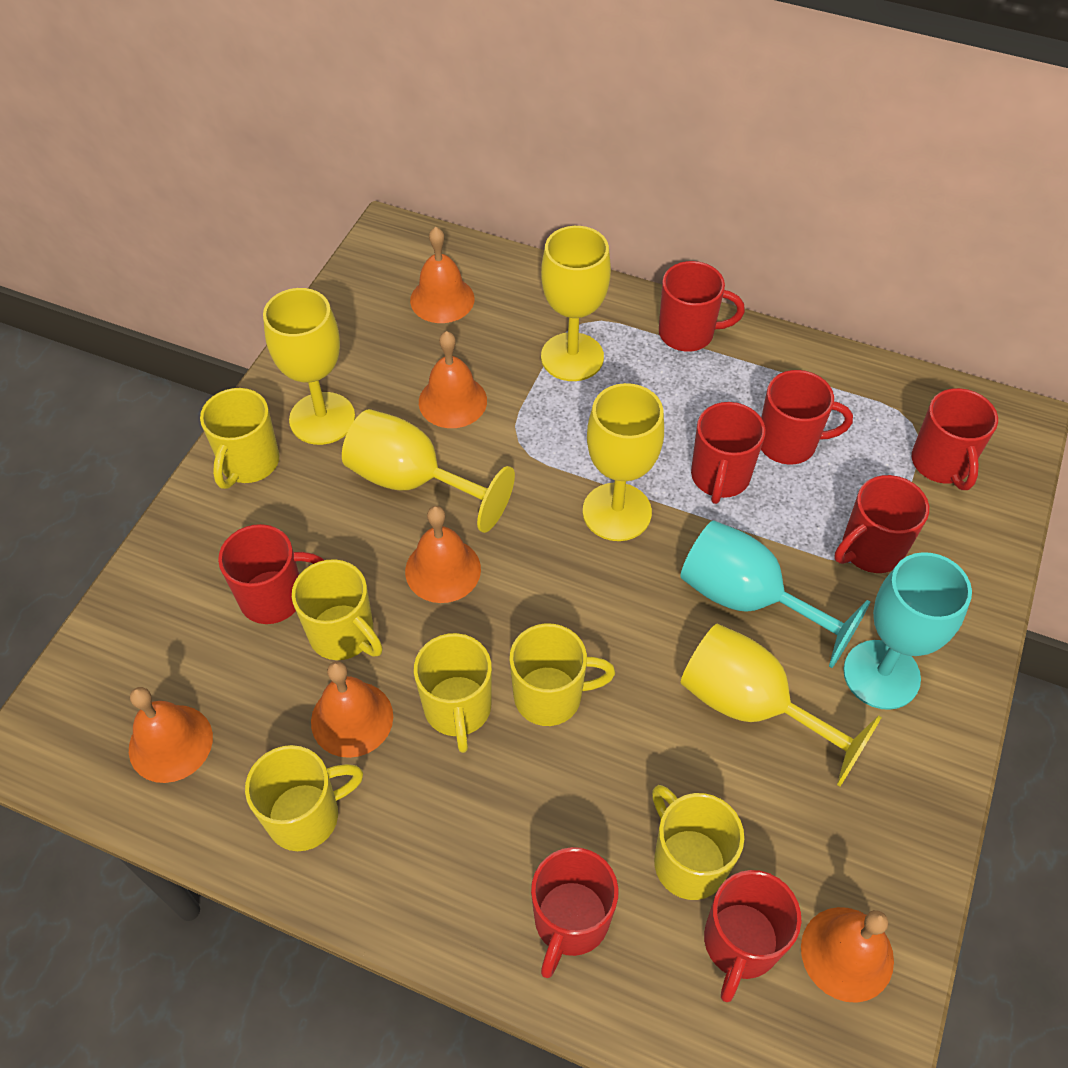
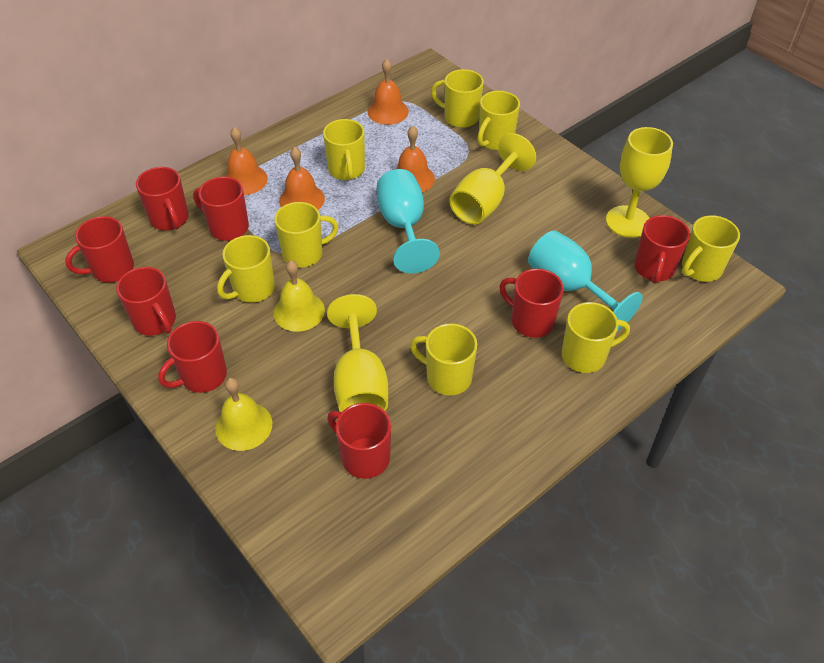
orange bell: 6 -> 4
yellow bell: 0 -> 2
yellow goblet: 5 -> 3
yellow mug: 6 -> 8

